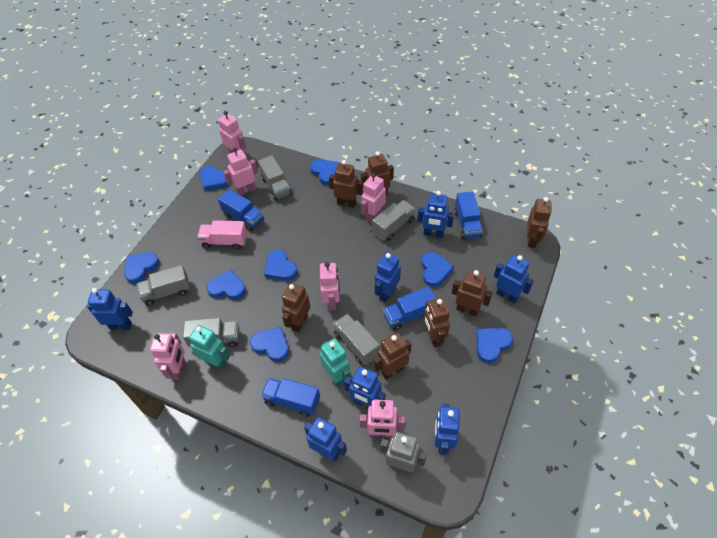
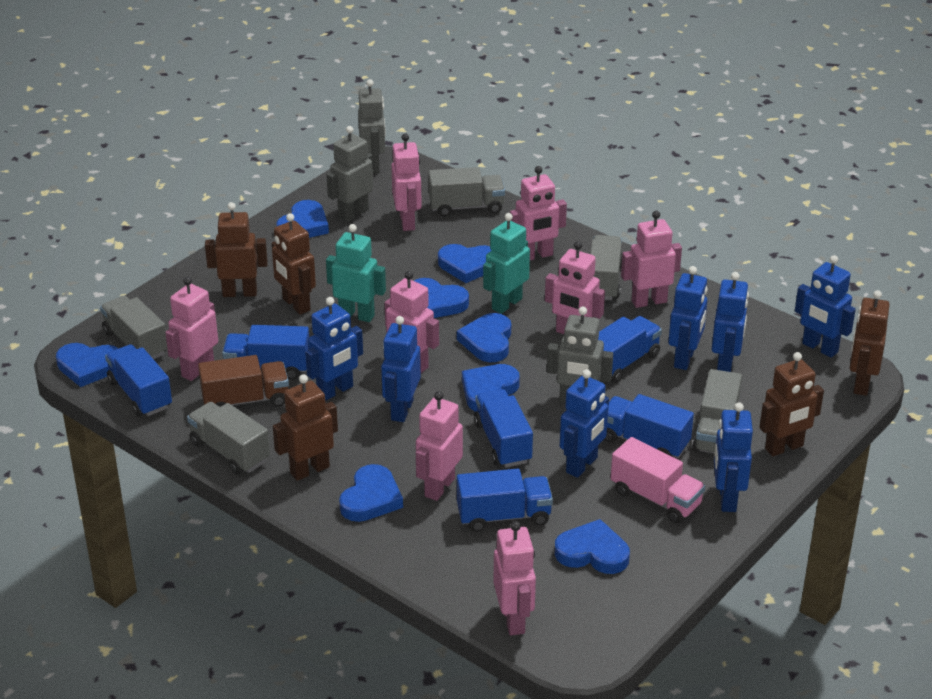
blue truck: 4 -> 6
brown robot: 7 -> 5
brown truck: 0 -> 1
grey robot: 1 -> 3
pink robot: 6 -> 8

